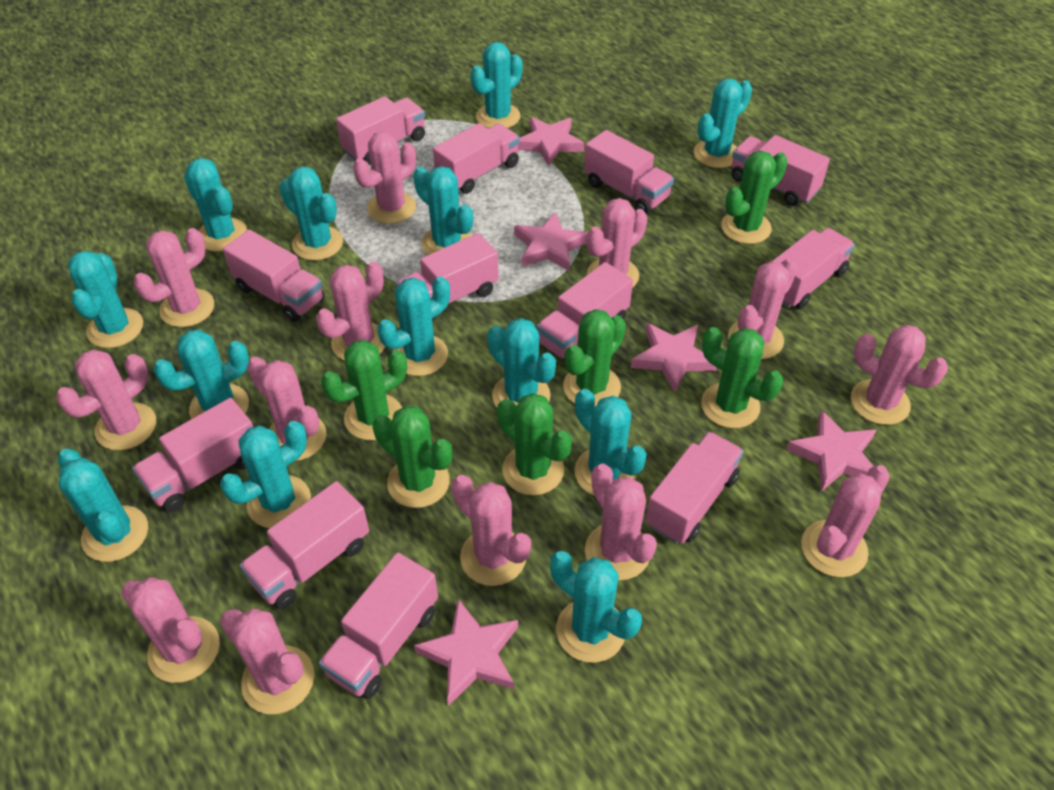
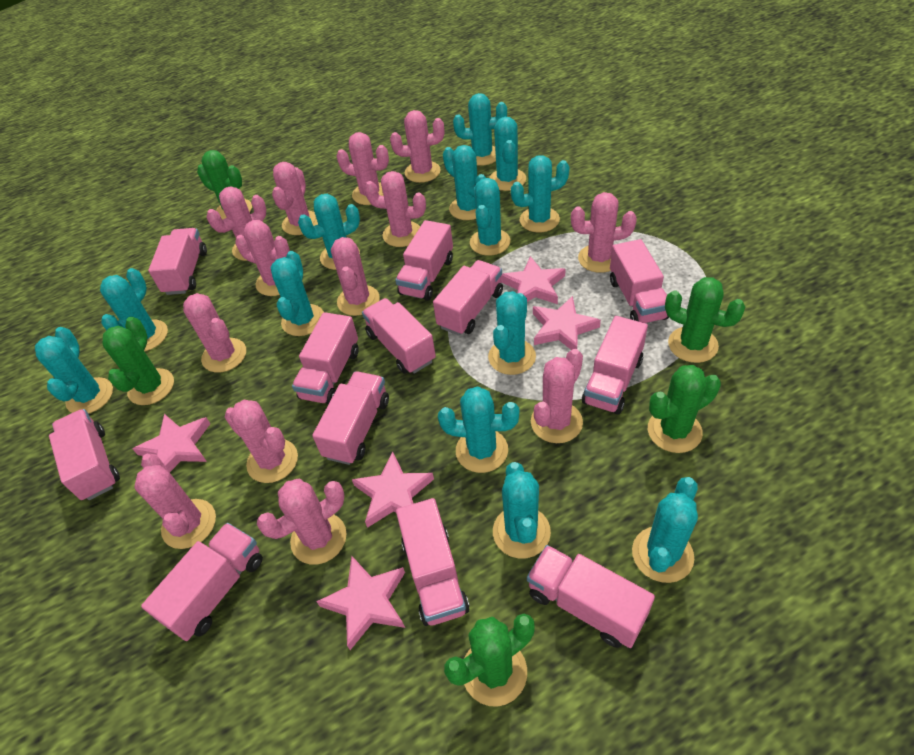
green cactus: 6 -> 5

